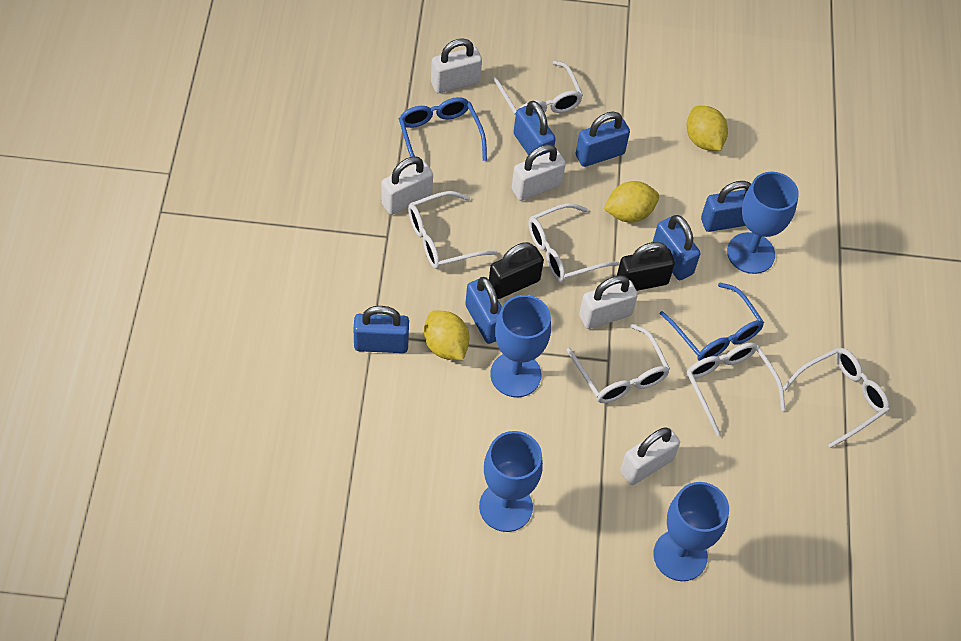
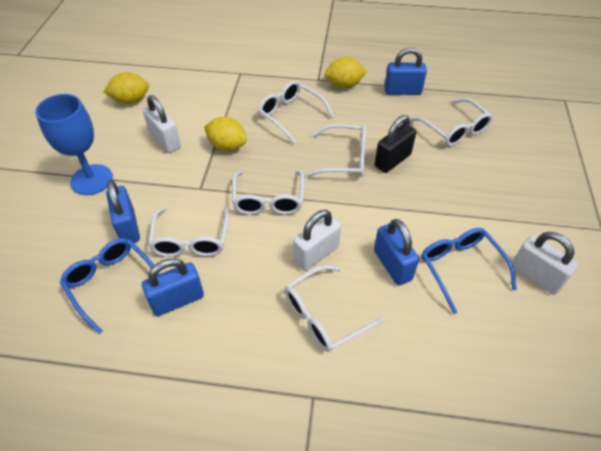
black padlock: 2 -> 1
blue goblet: 4 -> 1
blue padlock: 6 -> 4
white padlock: 5 -> 3

